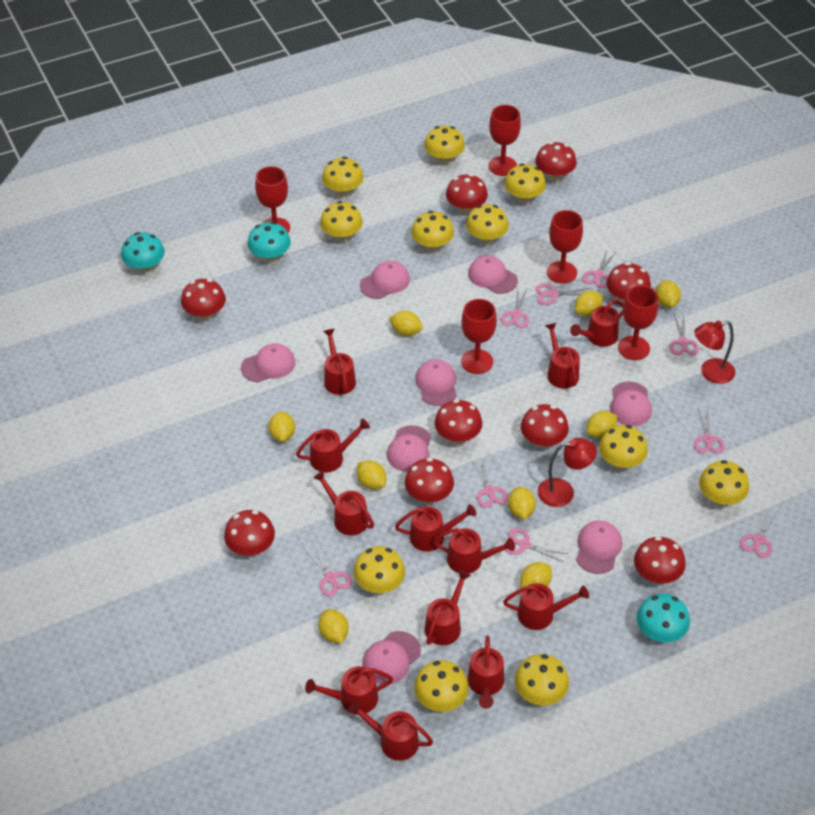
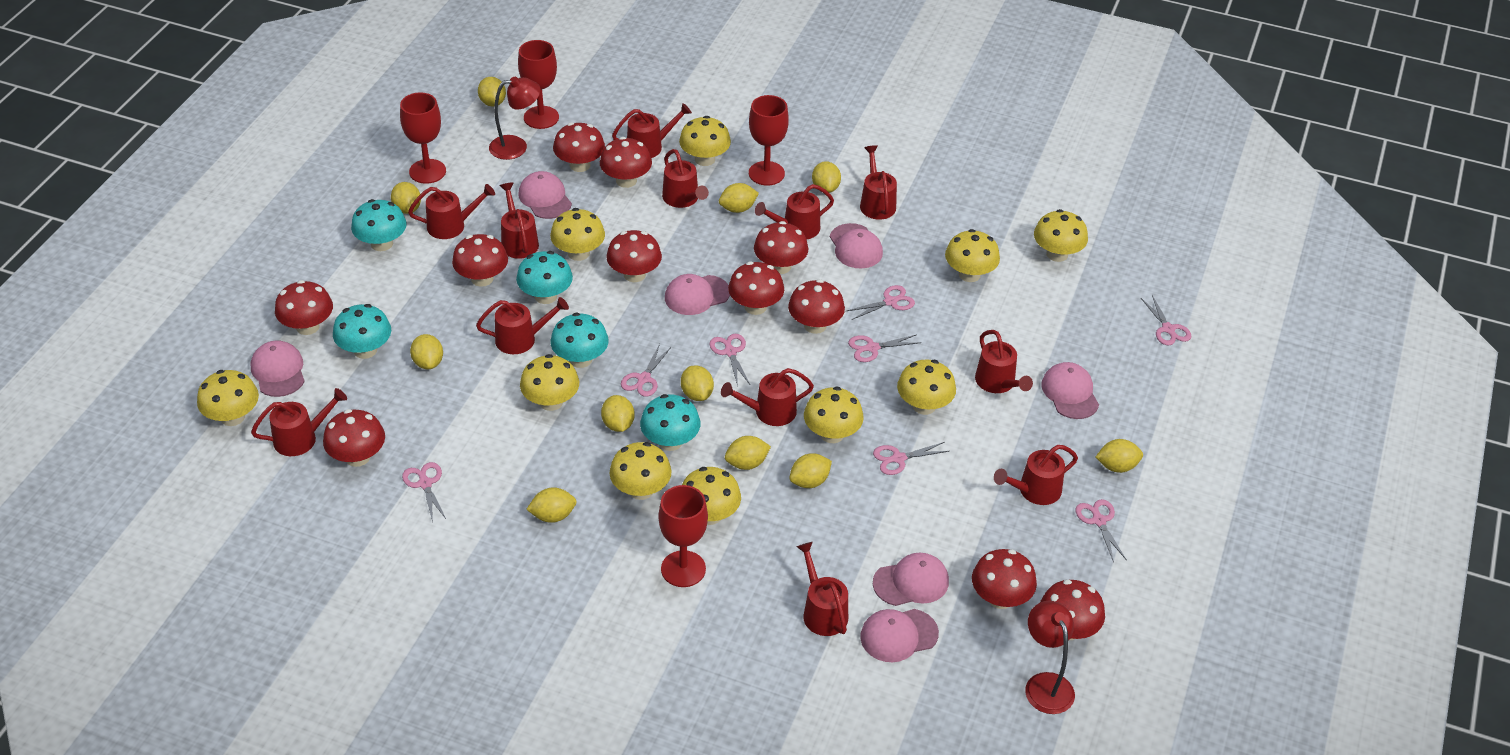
pink cap: 8 -> 7
pink scissors: 9 -> 8
red goblet: 5 -> 4
red mushroom: 9 -> 11
turquoise mushroom: 3 -> 5
yellow lemon: 9 -> 11
yellow mushroom: 11 -> 10

